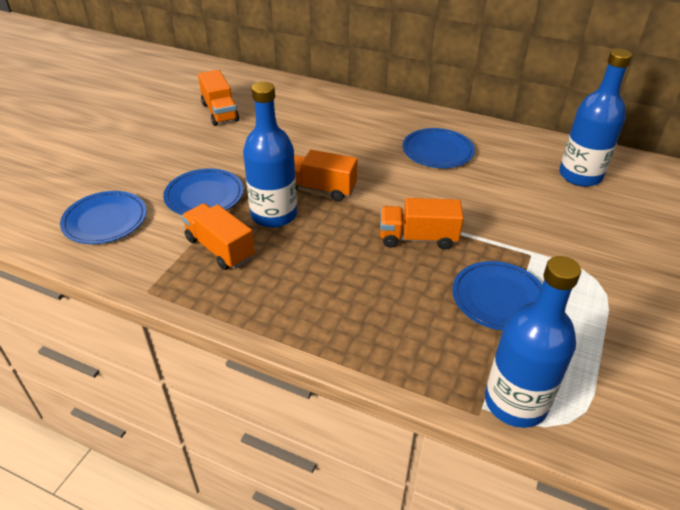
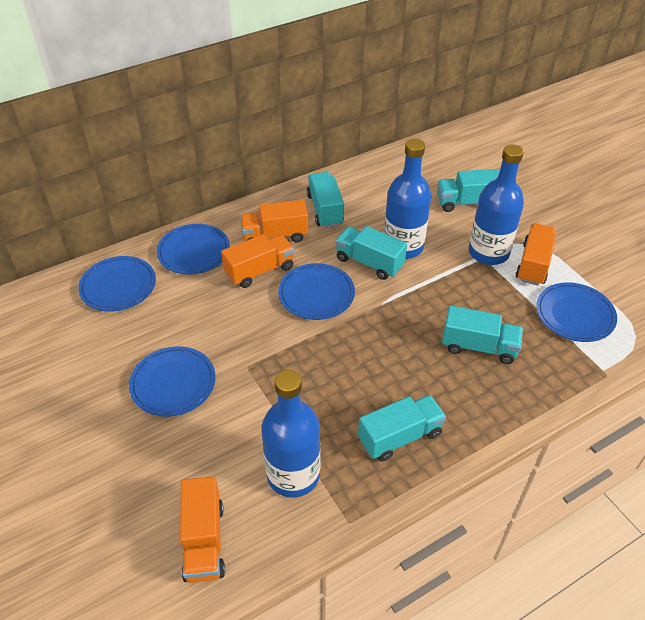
blue plate: 4 -> 5
turquoise truck: 0 -> 5

